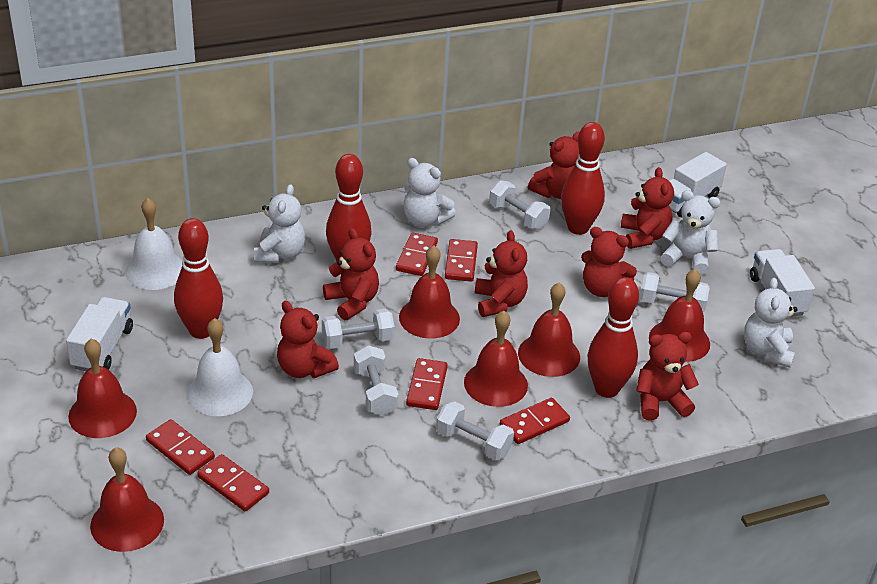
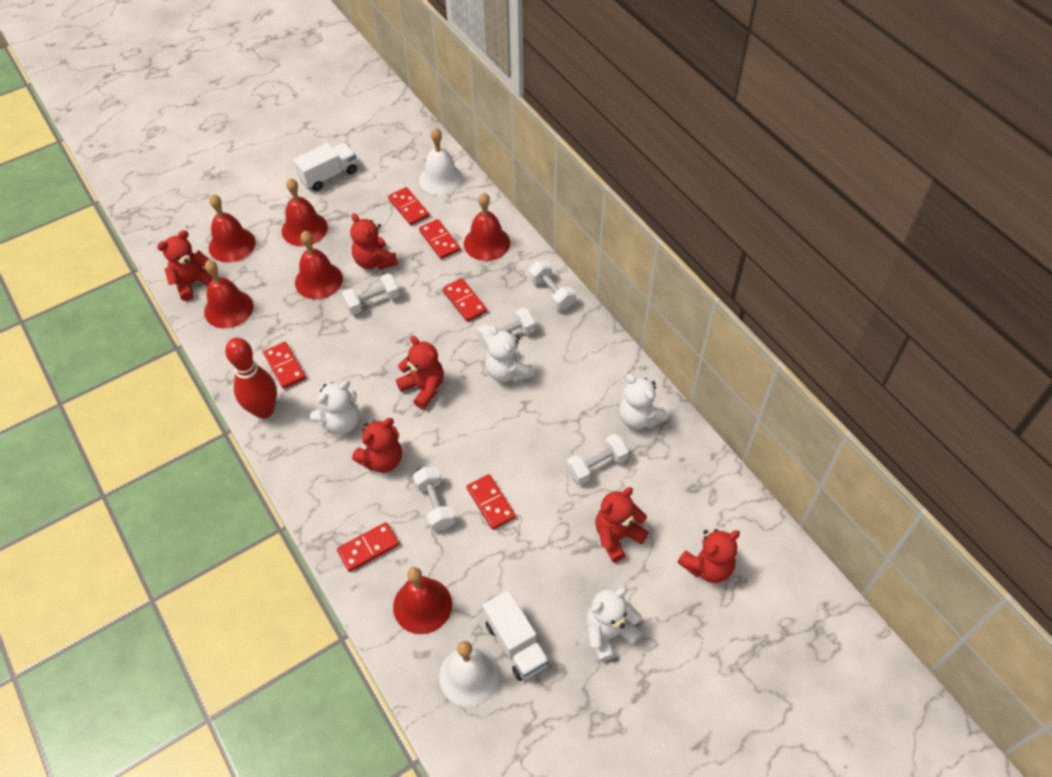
red bowling pin: 4 -> 1
red teddy bear: 7 -> 6
white truck: 3 -> 2

